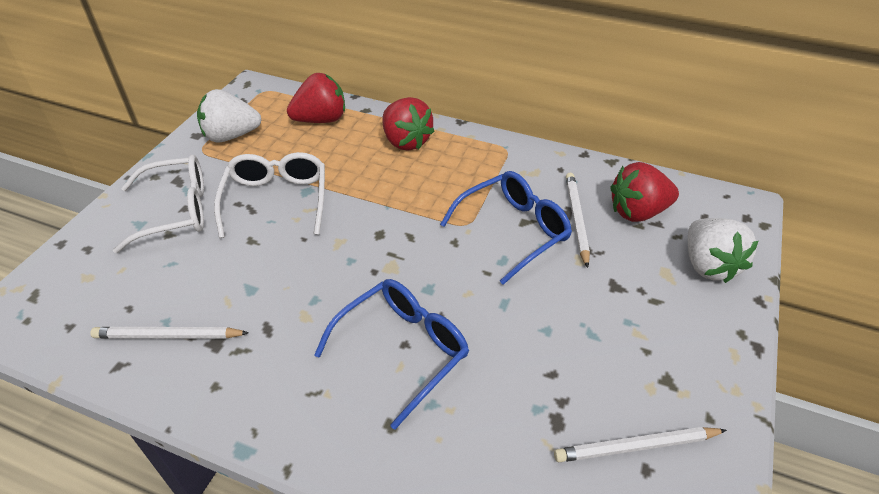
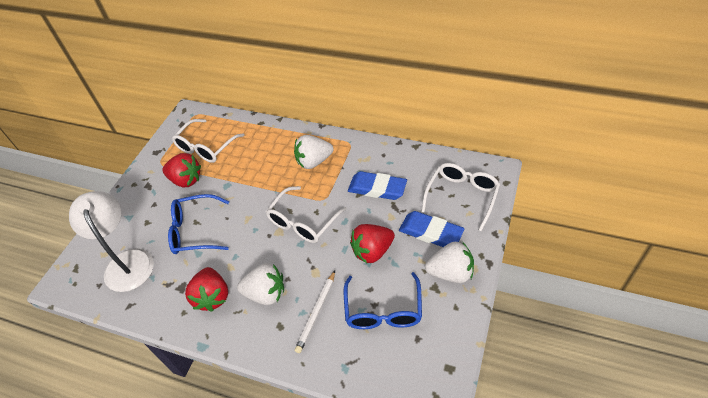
blue eraser: 0 -> 2
white glasses: 2 -> 3
white lamp: 0 -> 1
white pencil: 3 -> 1
white strawberry: 2 -> 3

